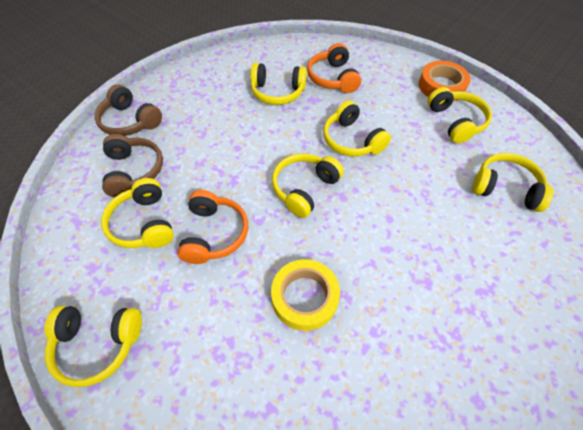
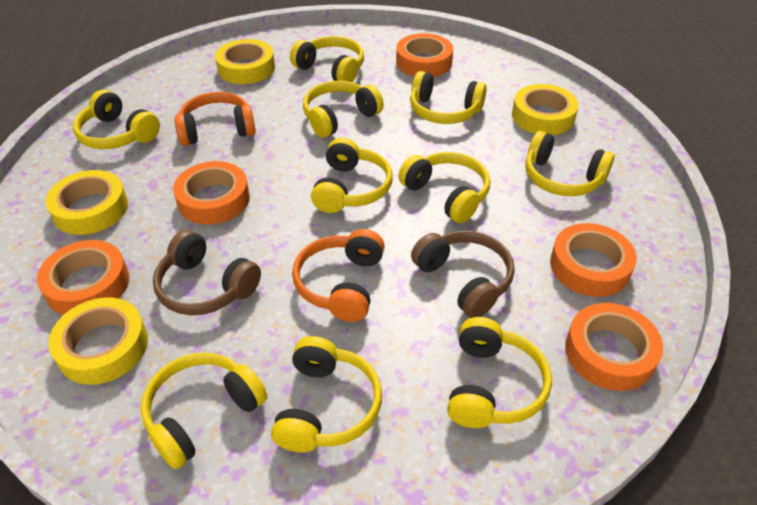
orange tape: 1 -> 5
yellow headphones: 7 -> 10
yellow tape: 1 -> 4

